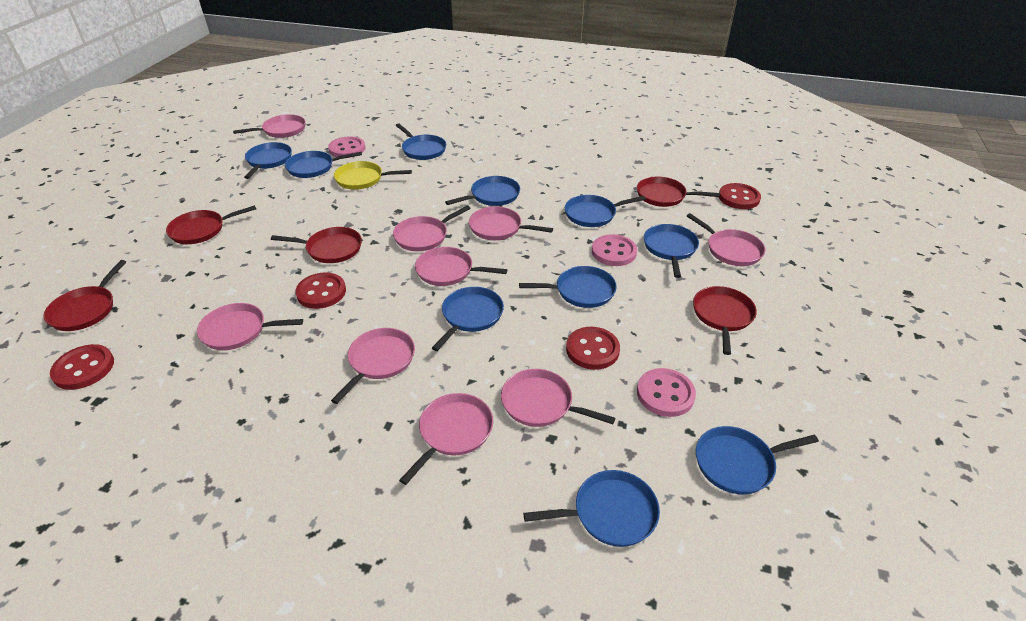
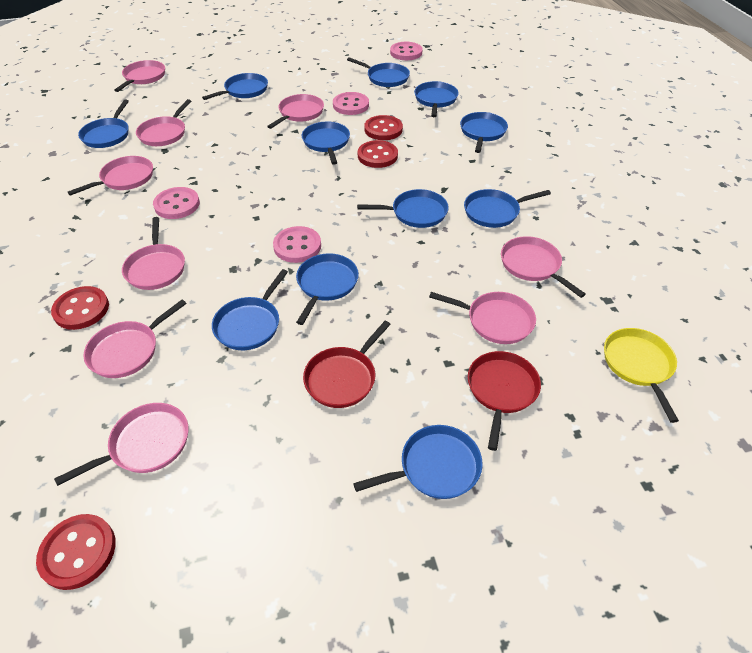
blue pan: 10 -> 11
pink button: 3 -> 4
red pan: 5 -> 2

